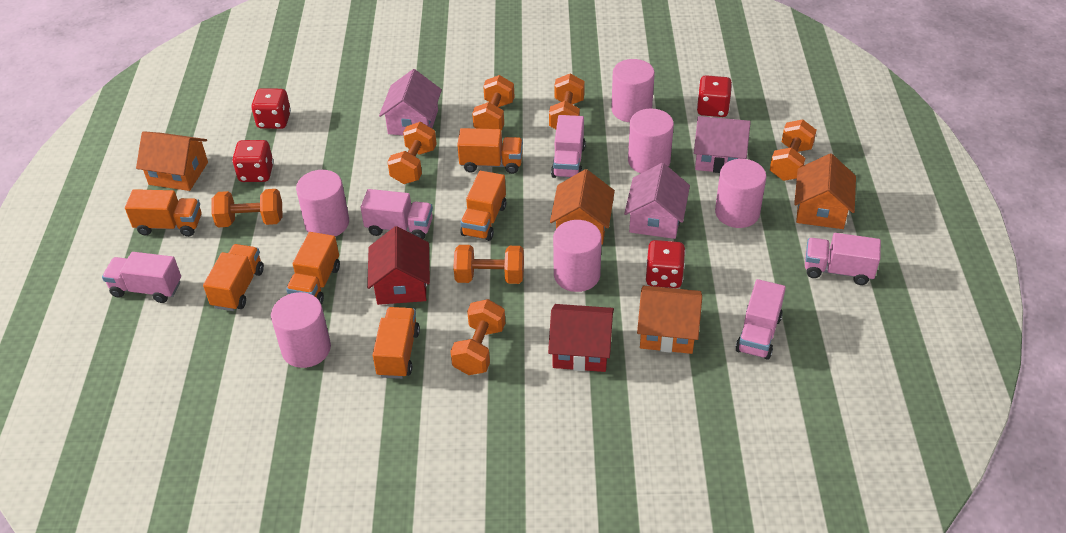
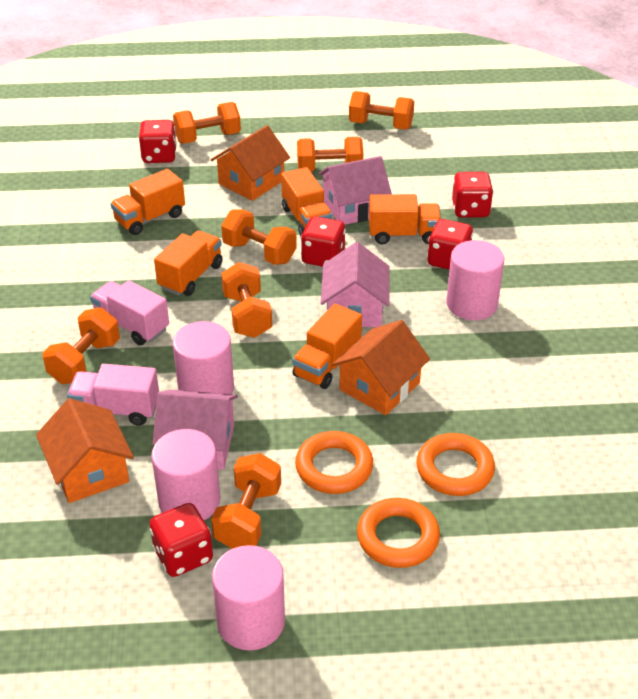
orange house: 4 -> 3
orange ring: 0 -> 3
orange truck: 6 -> 5
pink cylinder: 6 -> 4
pink truck: 5 -> 2
red dice: 4 -> 5
red house: 2 -> 0

